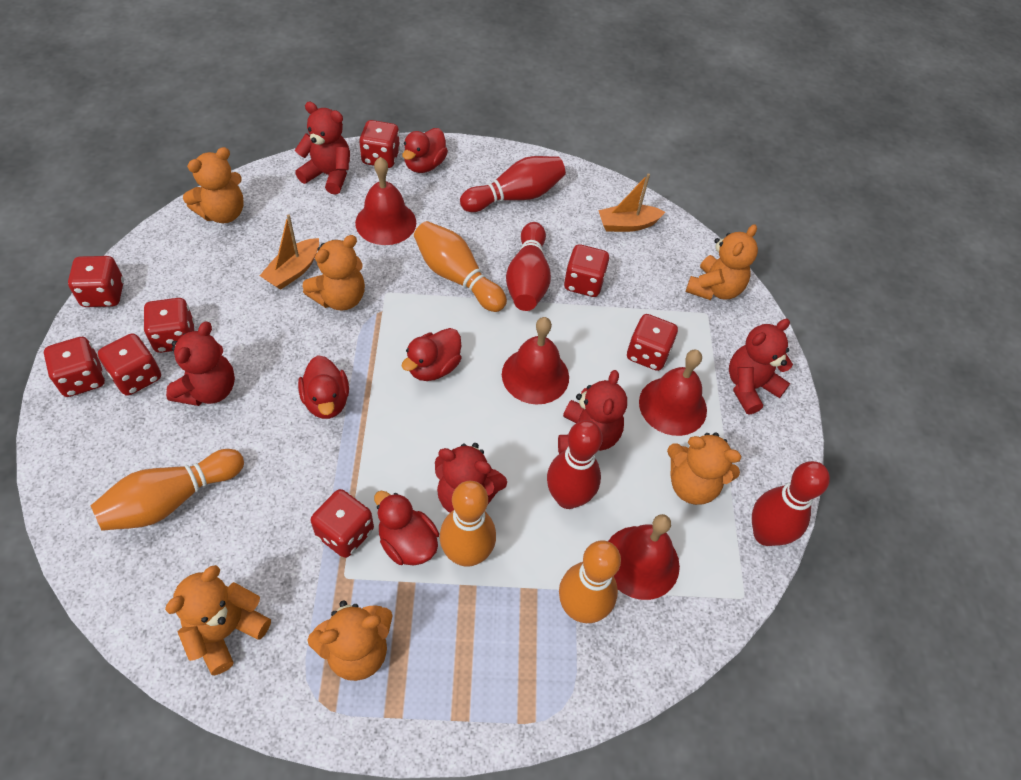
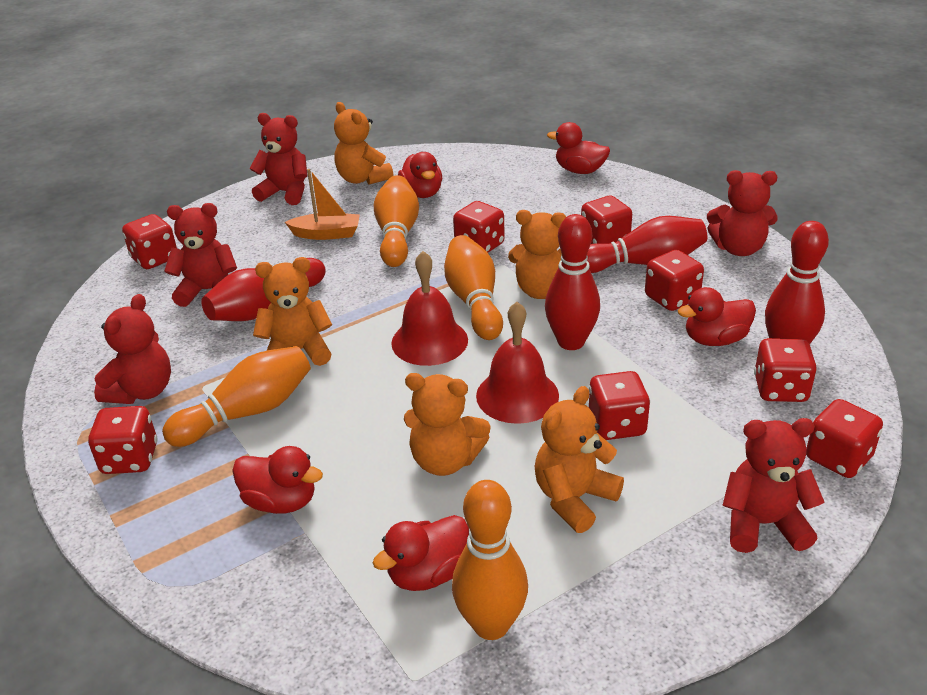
orange boat: 2 -> 1
orange teddy bear: 6 -> 5
red bell: 4 -> 2
red duck: 4 -> 5

